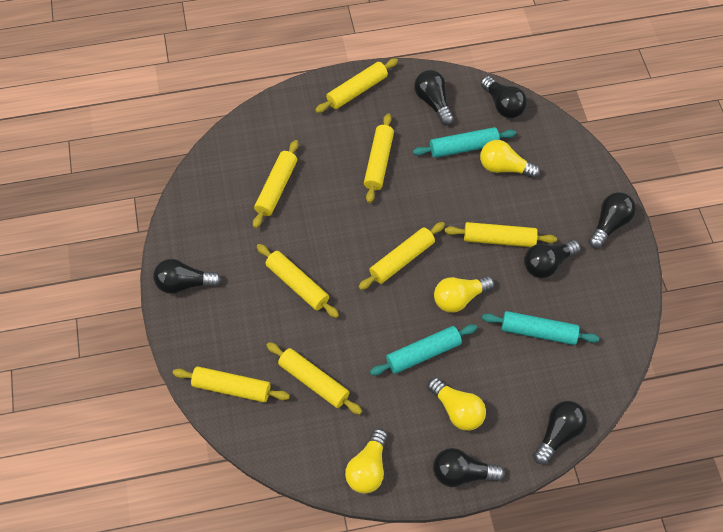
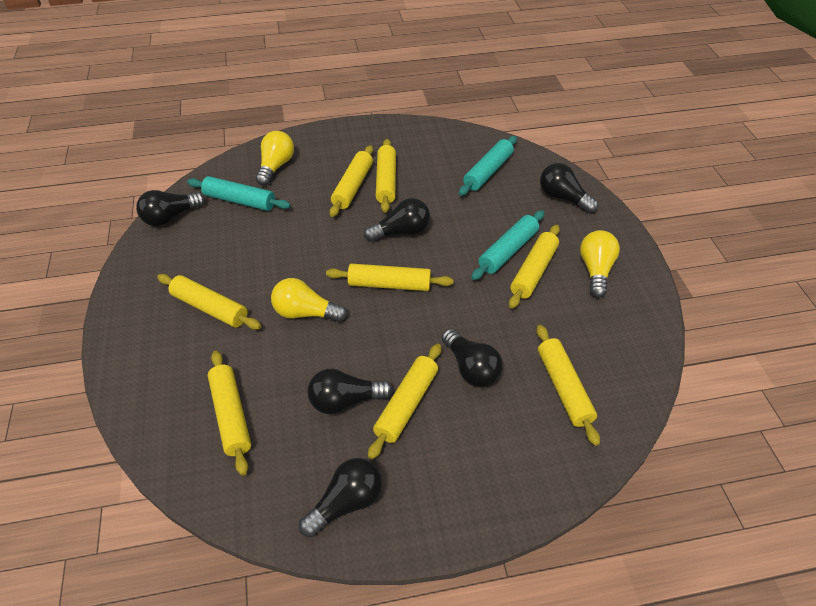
black light bulb: 7 -> 6
yellow light bulb: 4 -> 3

